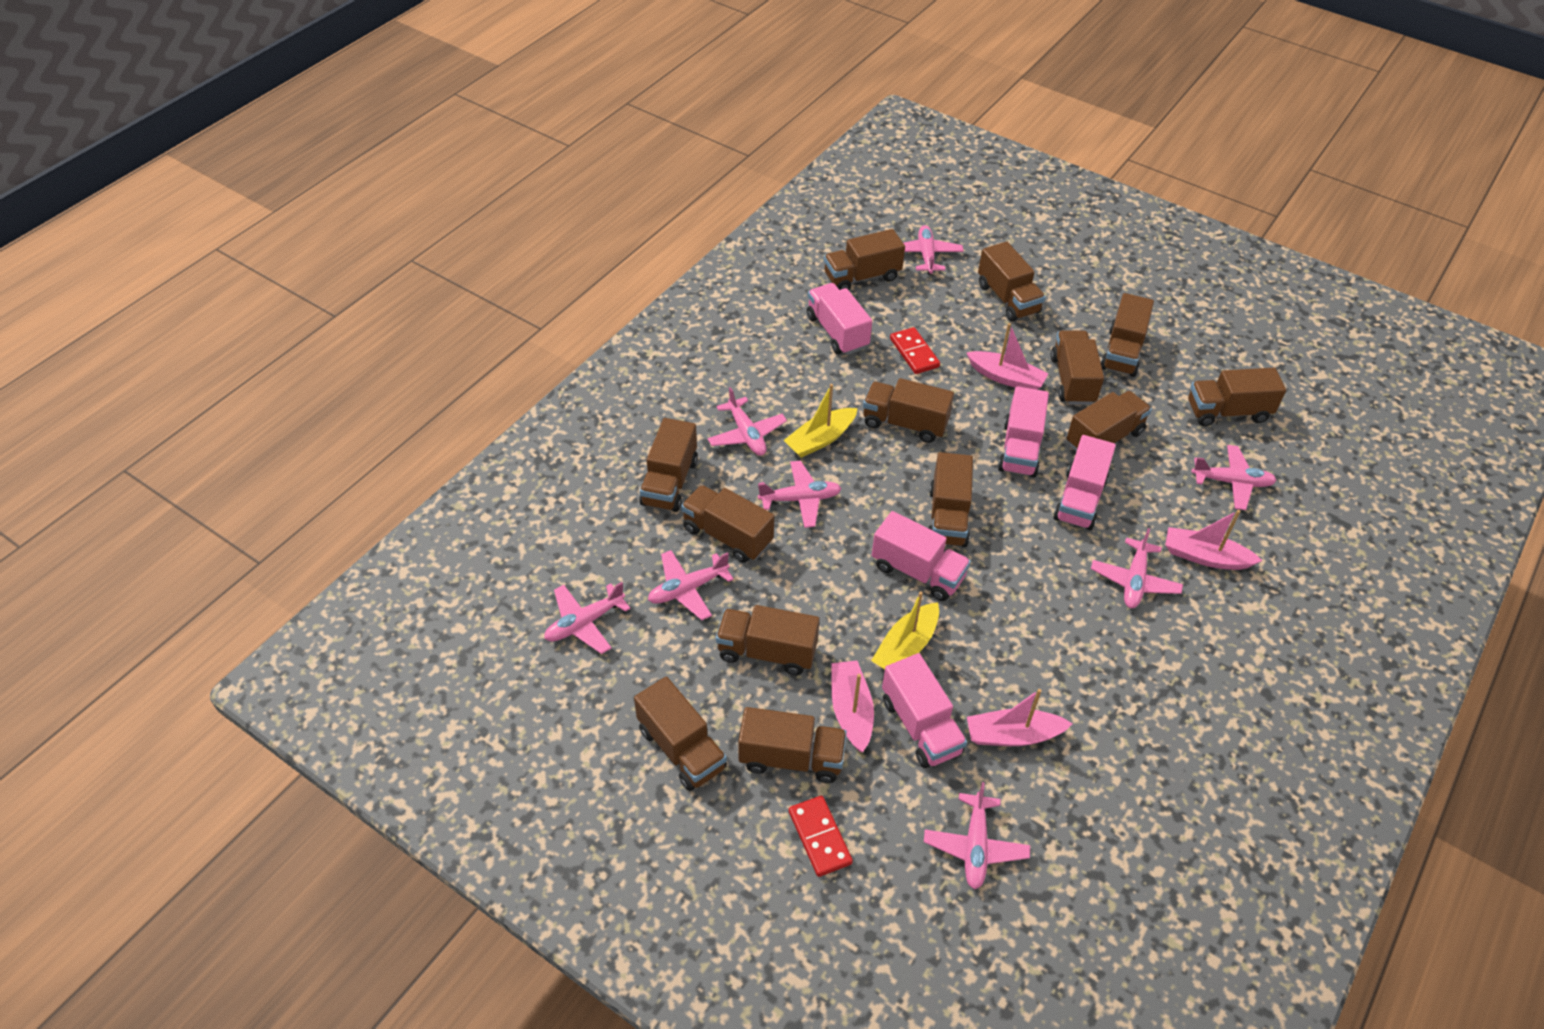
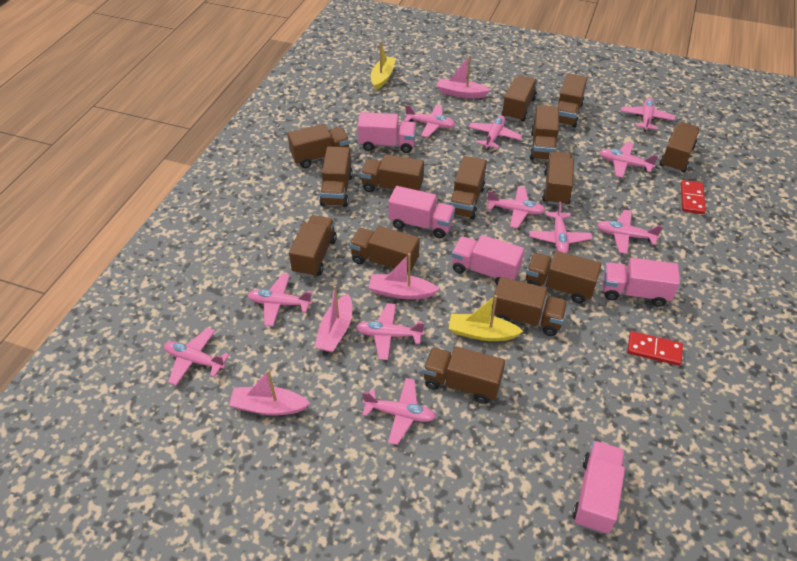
brown truck: 13 -> 14
pink plane: 8 -> 11

